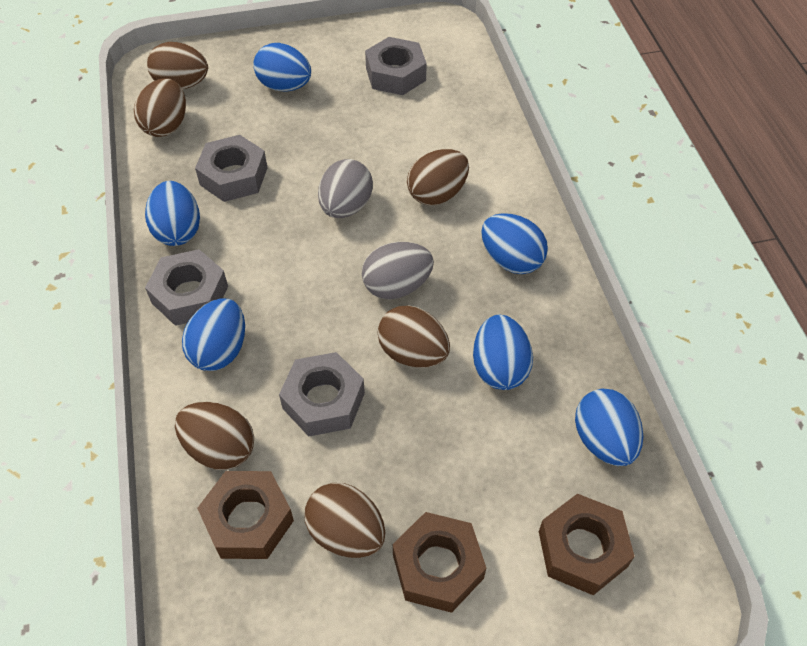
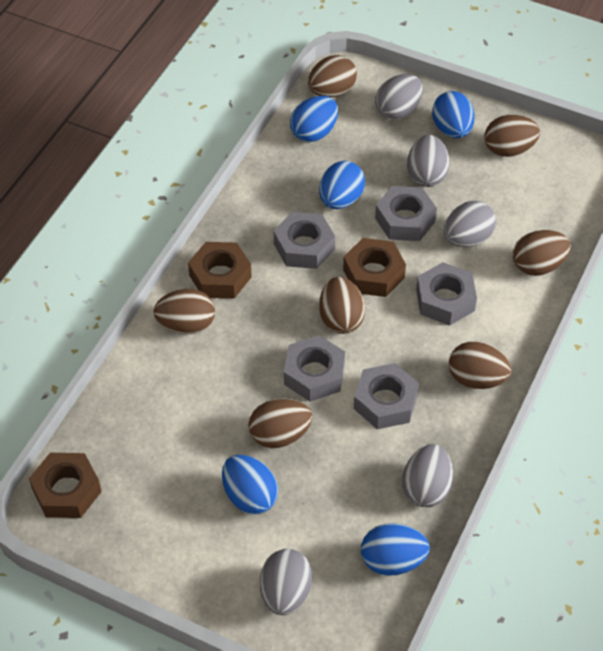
blue egg: 6 -> 5
brown egg: 6 -> 7
grey egg: 2 -> 5
grey nut: 4 -> 5

